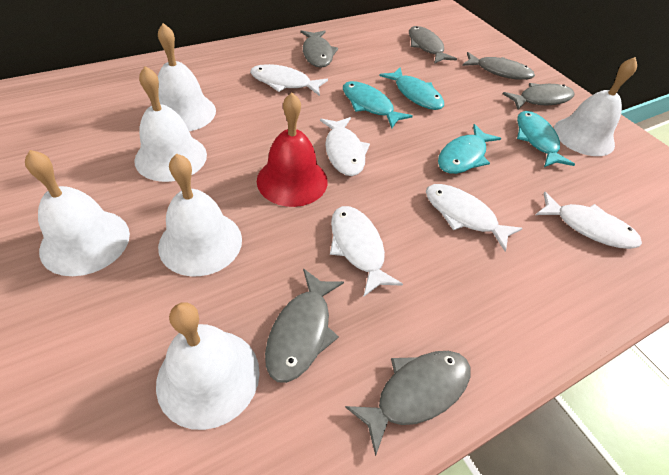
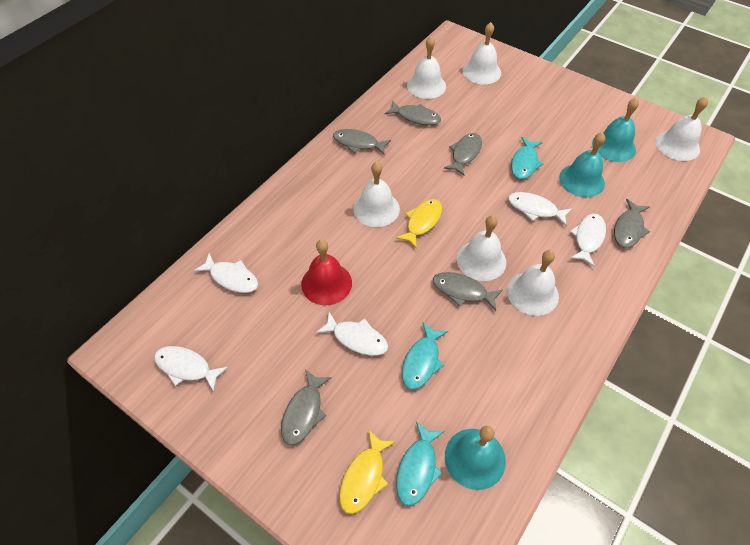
turquoise bell: 0 -> 3
turquoise fish: 4 -> 3
yellow fish: 0 -> 2

